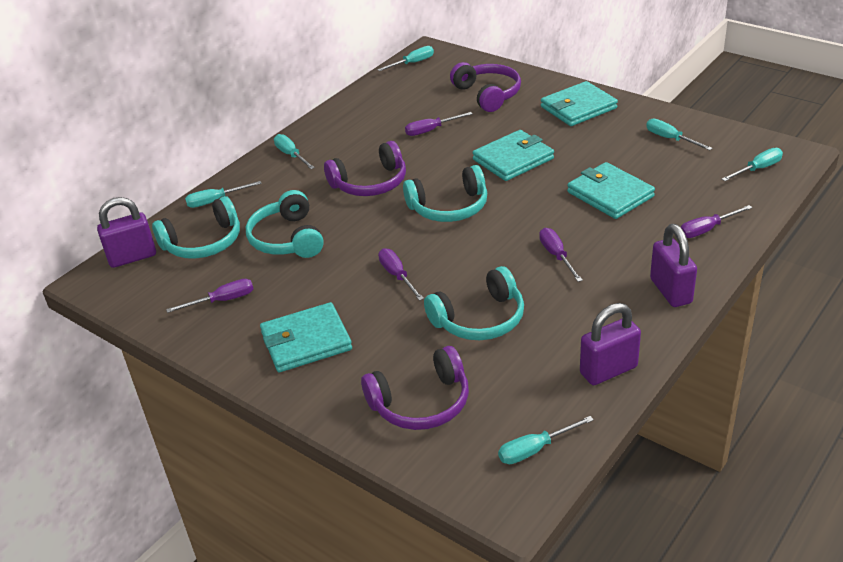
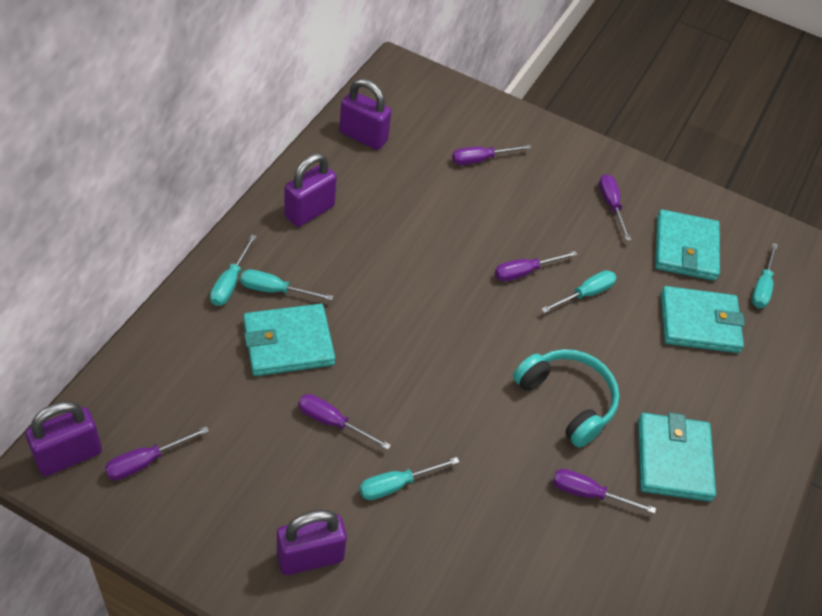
purple headphones: 3 -> 0
purple padlock: 3 -> 4
purple screwdriver: 5 -> 6
turquoise headphones: 4 -> 1
turquoise screwdriver: 6 -> 5

